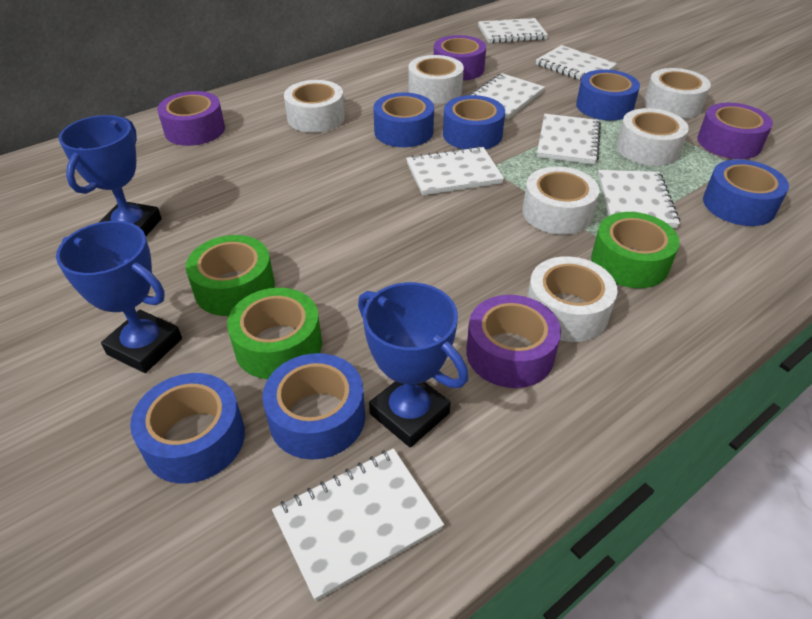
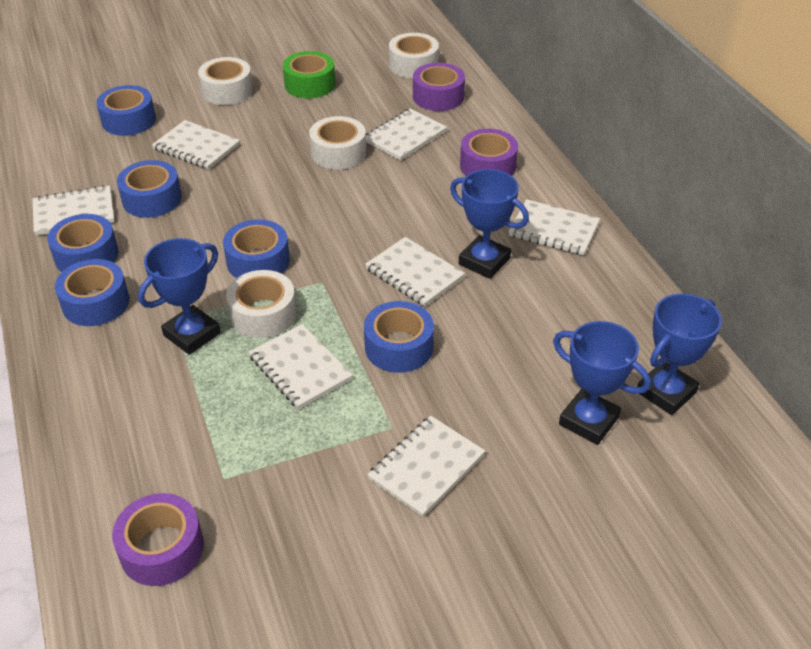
blue trophy: 3 -> 4
green tape: 3 -> 1
purple tape: 4 -> 3
white tape: 6 -> 4

